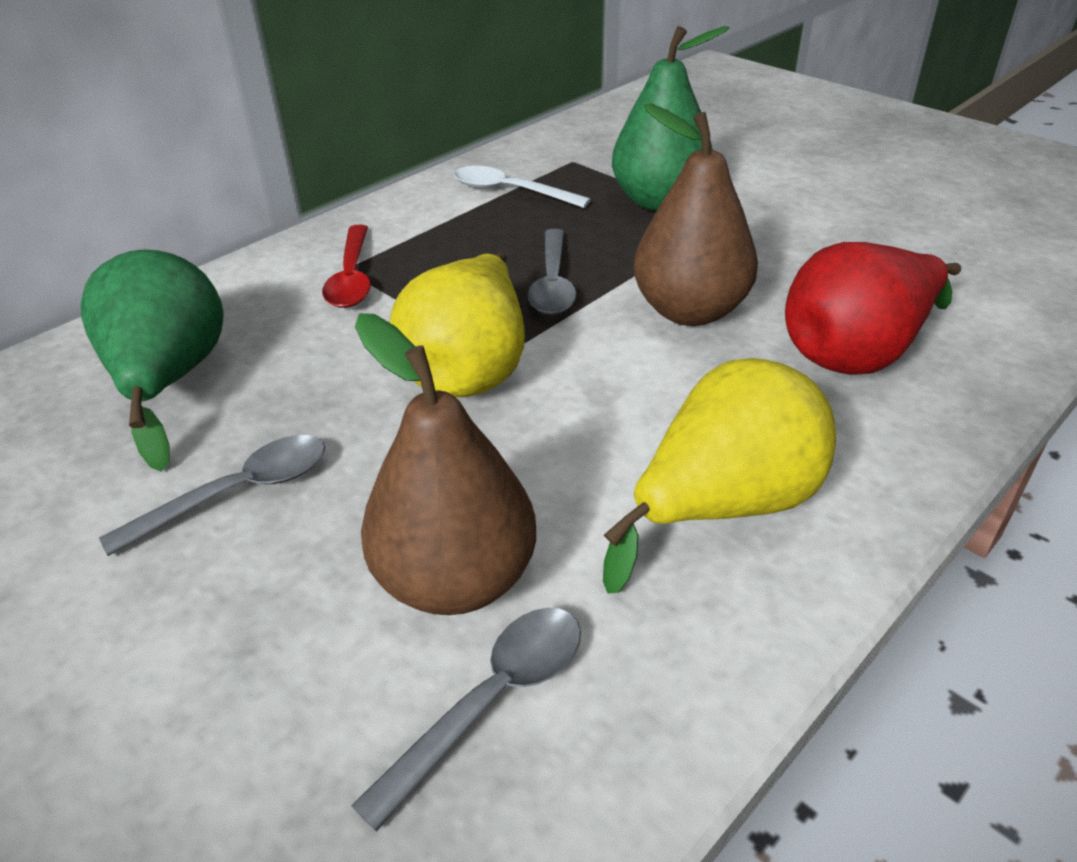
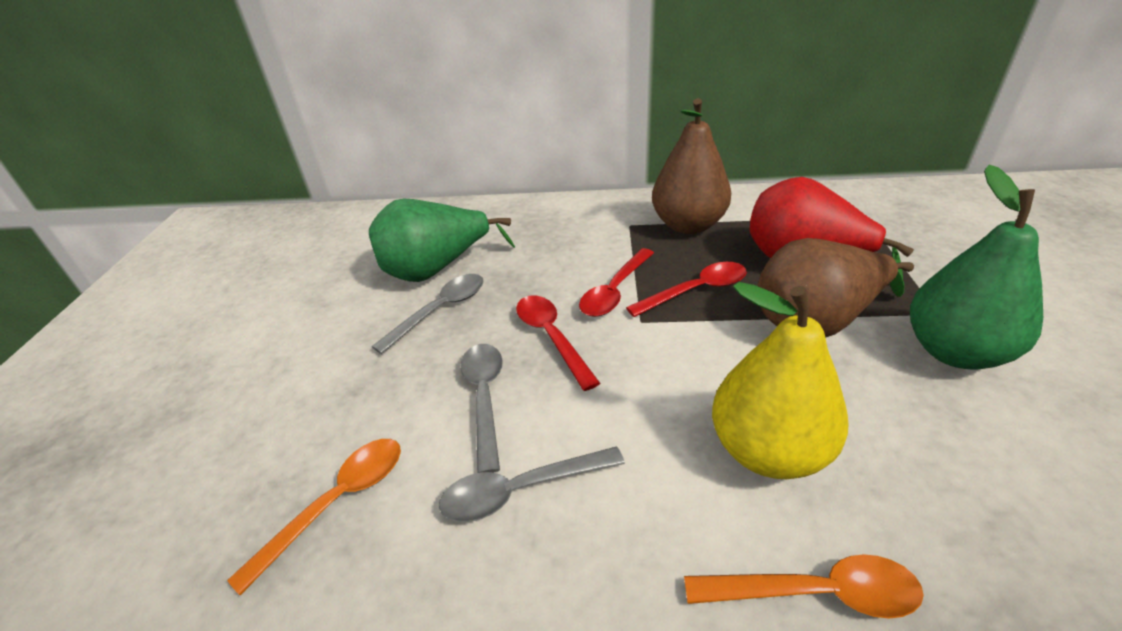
orange spoon: 0 -> 2
red spoon: 1 -> 3
white spoon: 1 -> 0
yellow pear: 2 -> 1

